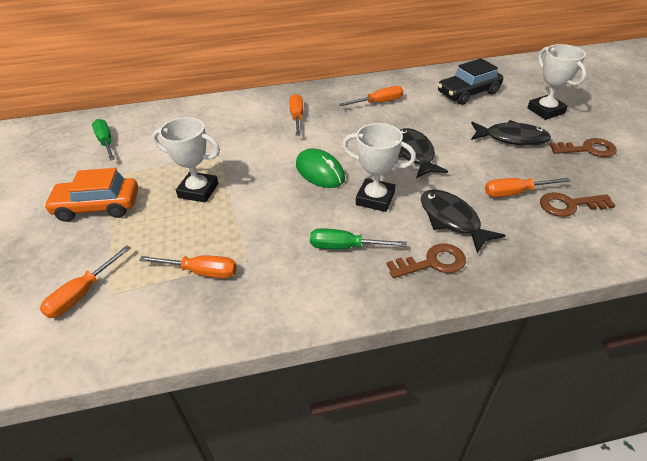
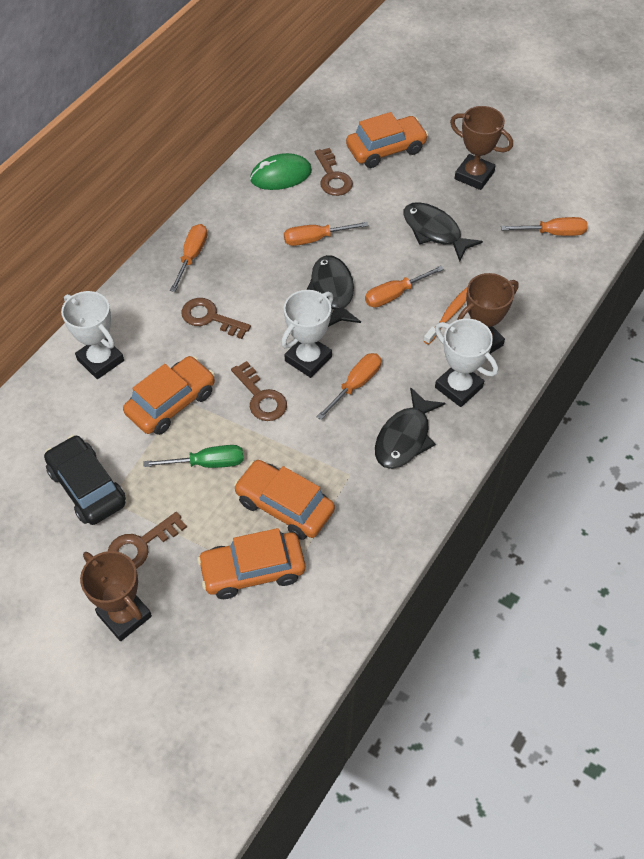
brown key: 3 -> 4
brown trophy: 0 -> 3
green screwdriver: 2 -> 1
orange car: 1 -> 4
orange toothbrush: 0 -> 1

